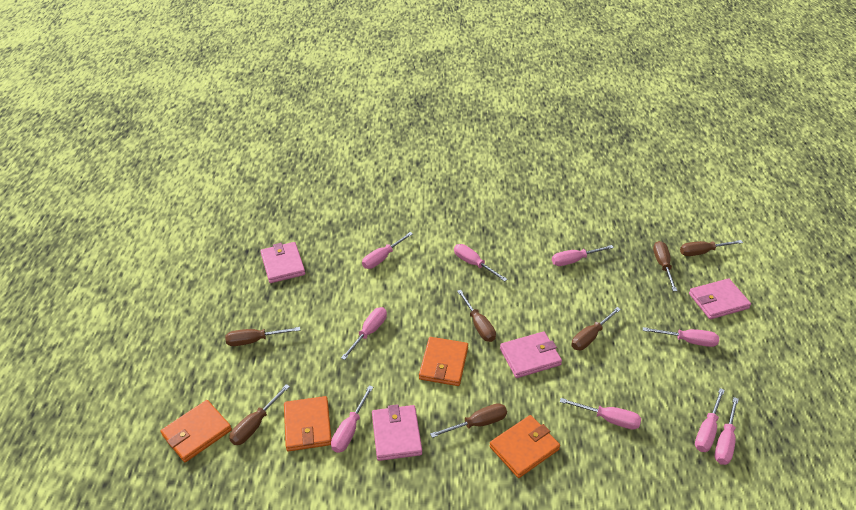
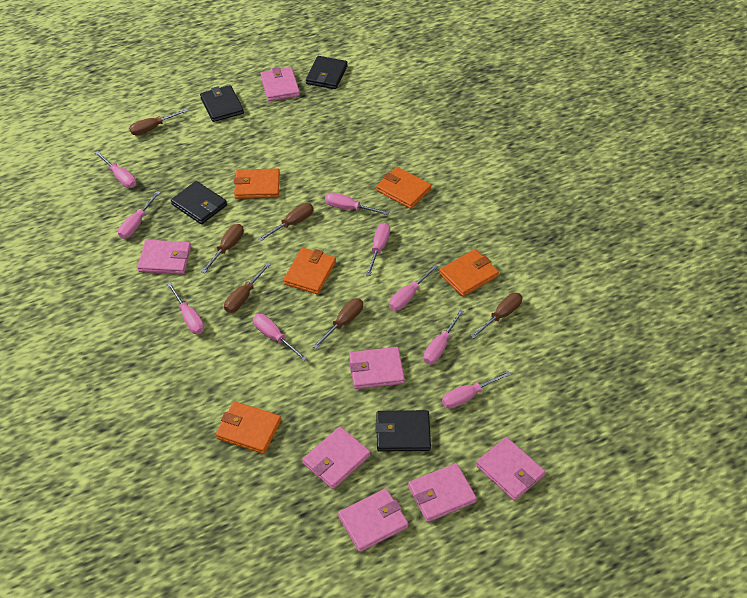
black wallet: 0 -> 4
brown screwdriver: 7 -> 6
orange wallet: 4 -> 5
pink wallet: 4 -> 7

